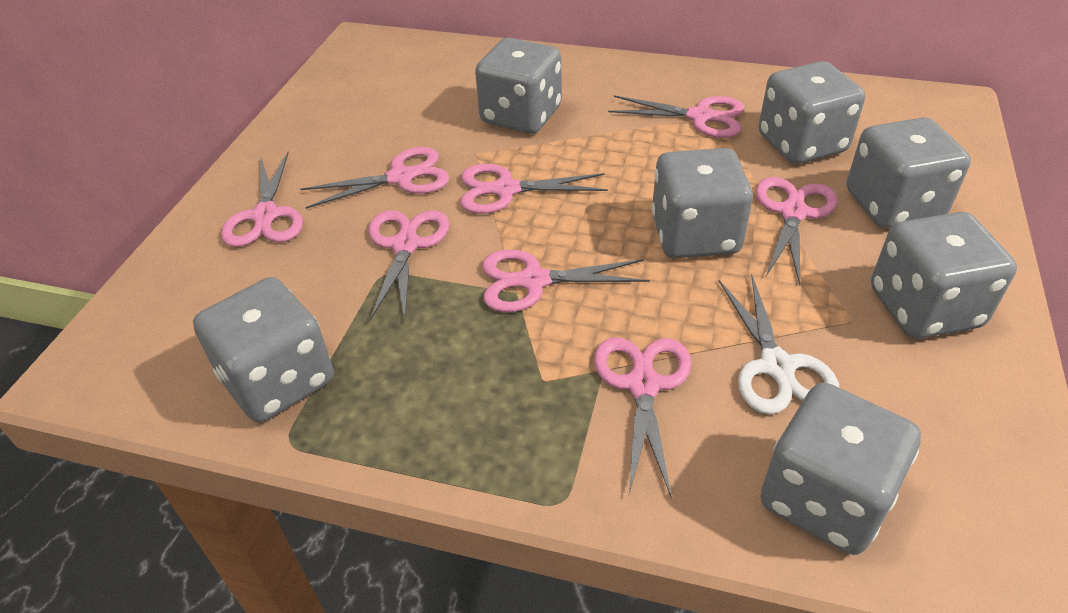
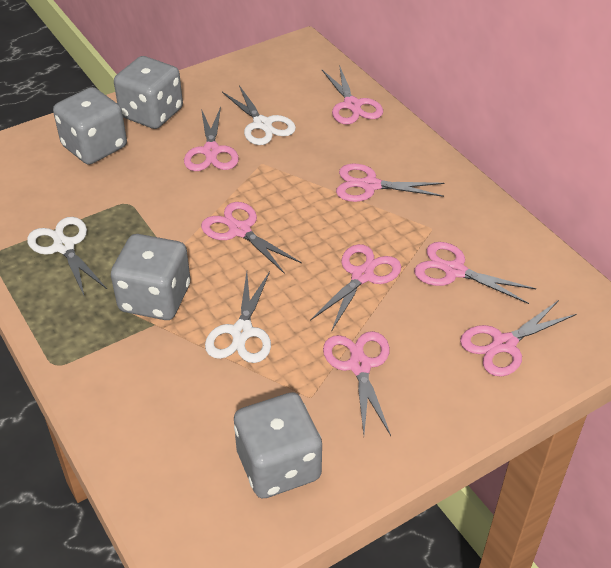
grey dice: 7 -> 4
white scissors: 1 -> 3

